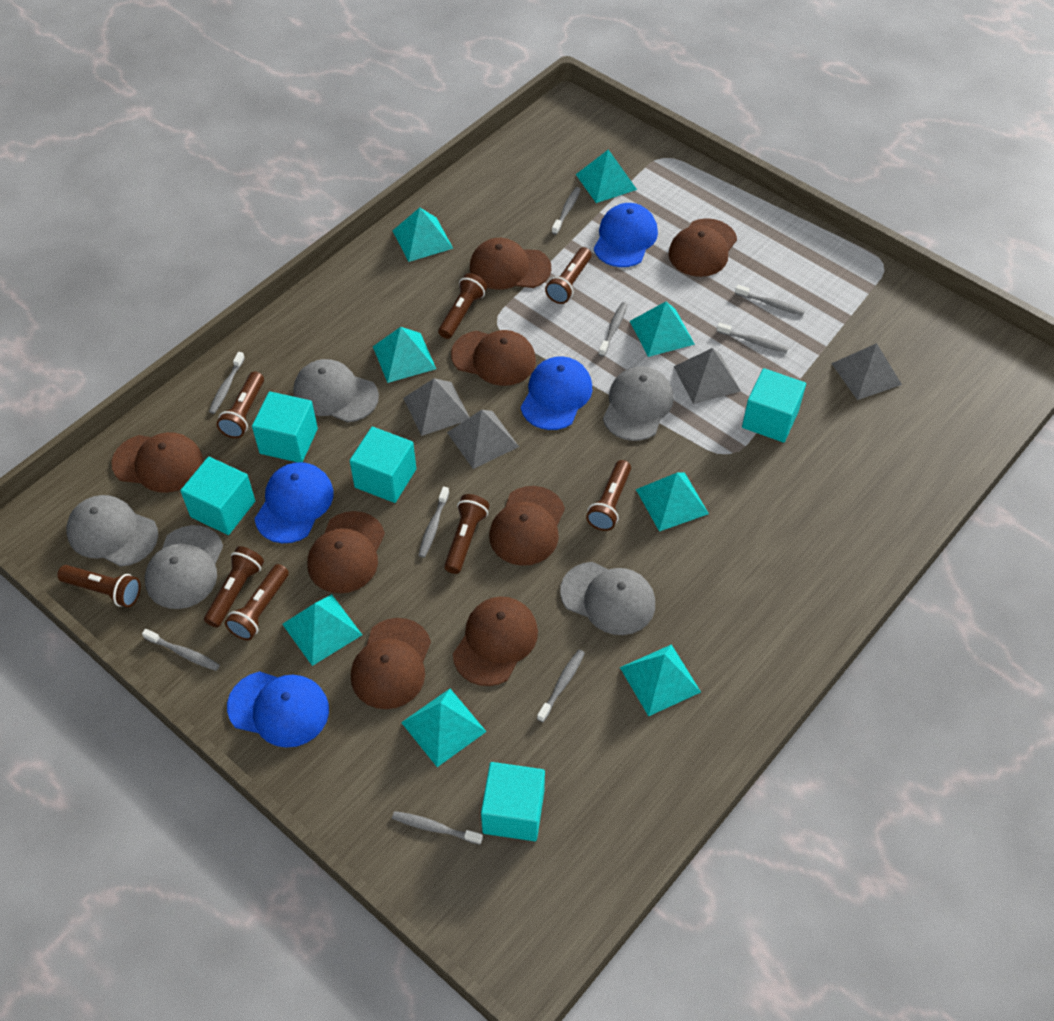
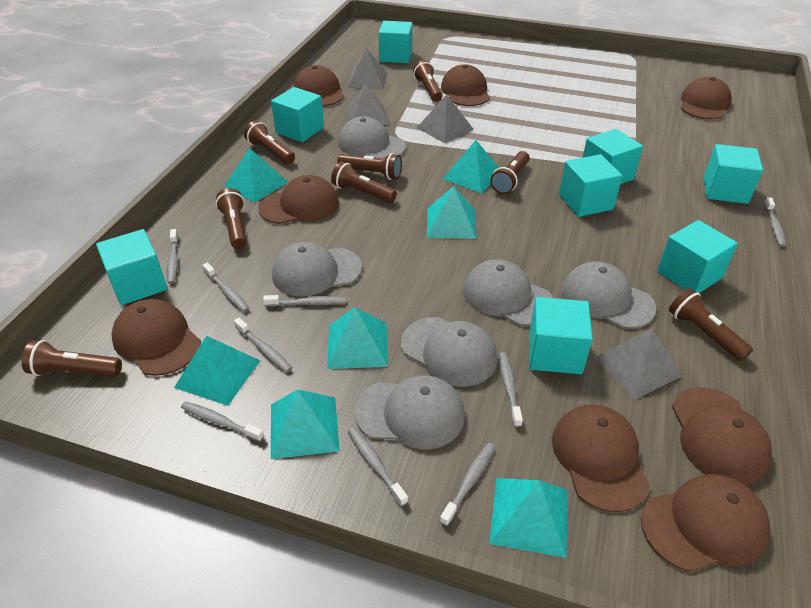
blue cap: 4 -> 0
grey cap: 5 -> 6
turquoise cube: 5 -> 8
turquoise pyramid: 8 -> 7

